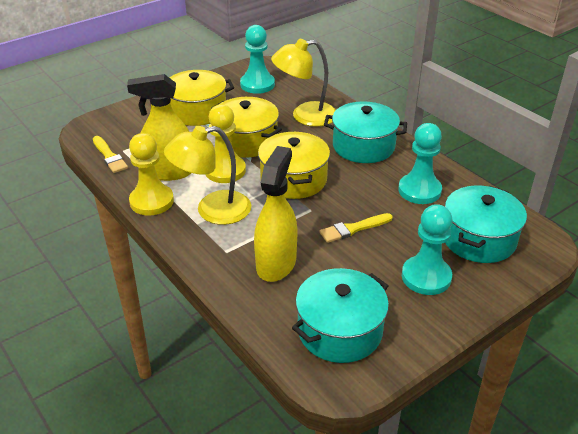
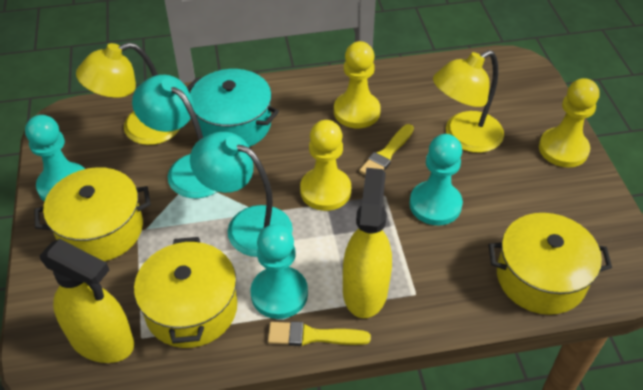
turquoise lamp: 0 -> 2
turquoise pot: 3 -> 1
yellow pawn: 2 -> 3

